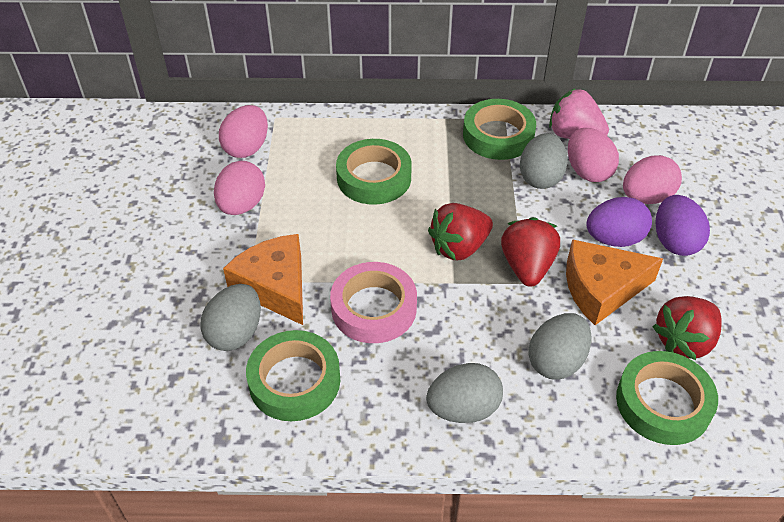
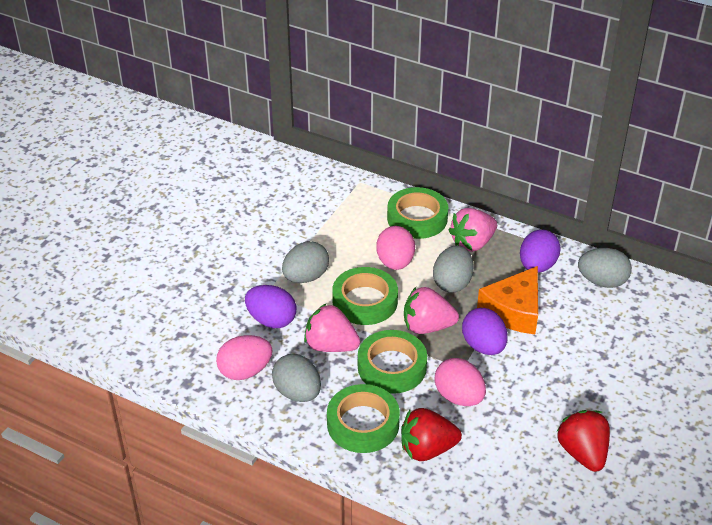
orange cheese: 2 -> 1
pink egg: 4 -> 3
pink strawberry: 1 -> 3
pink tape: 1 -> 0
purple egg: 2 -> 3
red strawberry: 3 -> 2

